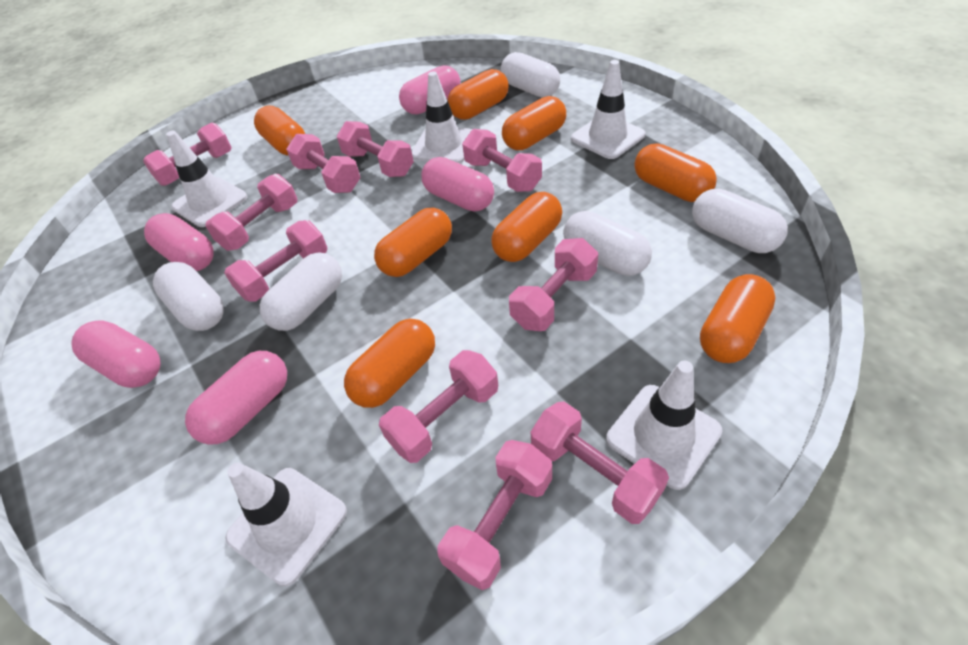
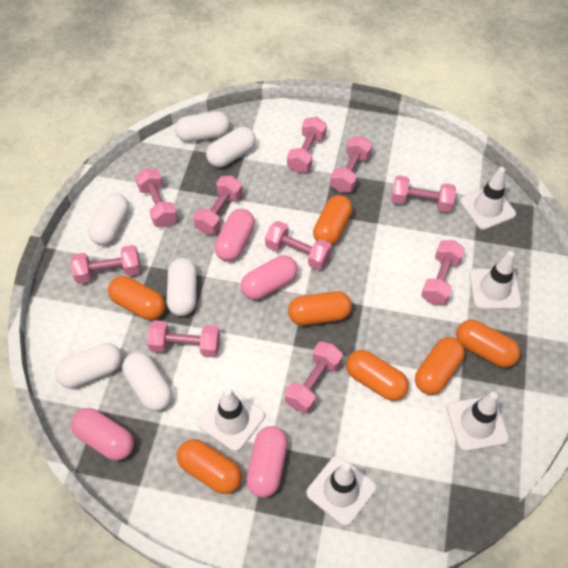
orange capsule: 8 -> 7
pink capsule: 5 -> 4
white capsule: 5 -> 6

